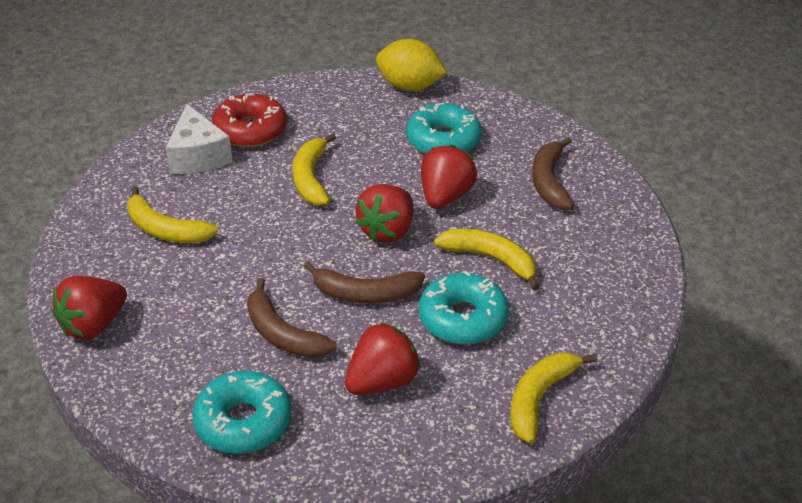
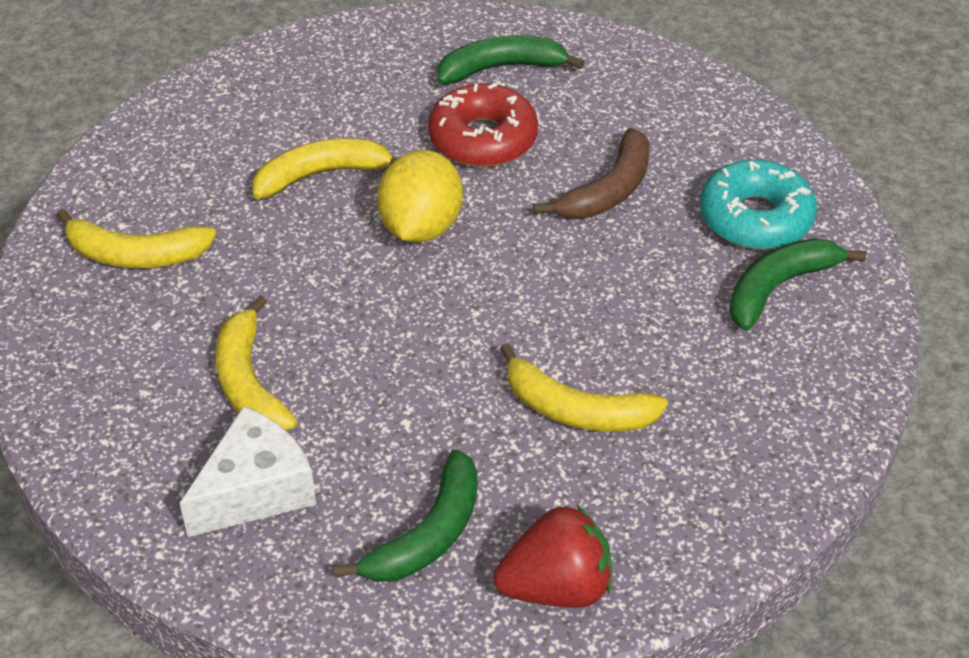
brown banana: 3 -> 1
green banana: 0 -> 3
red strawberry: 4 -> 1
turquoise donut: 3 -> 1

